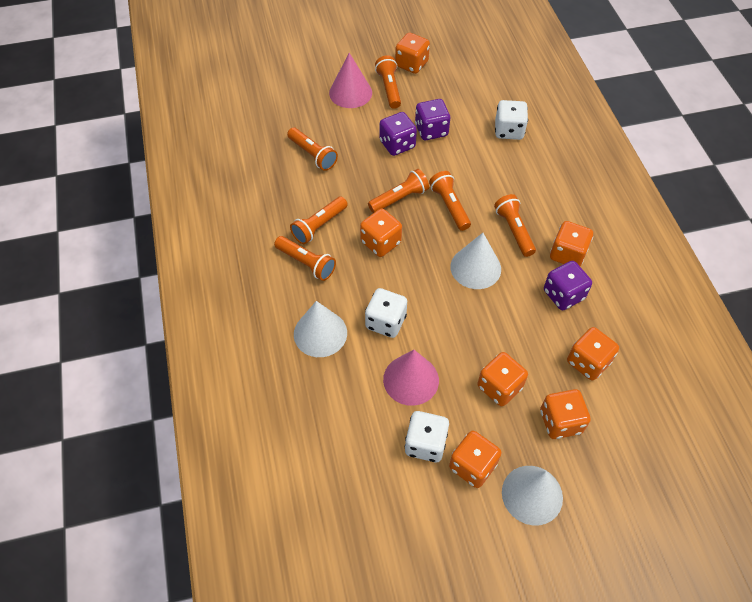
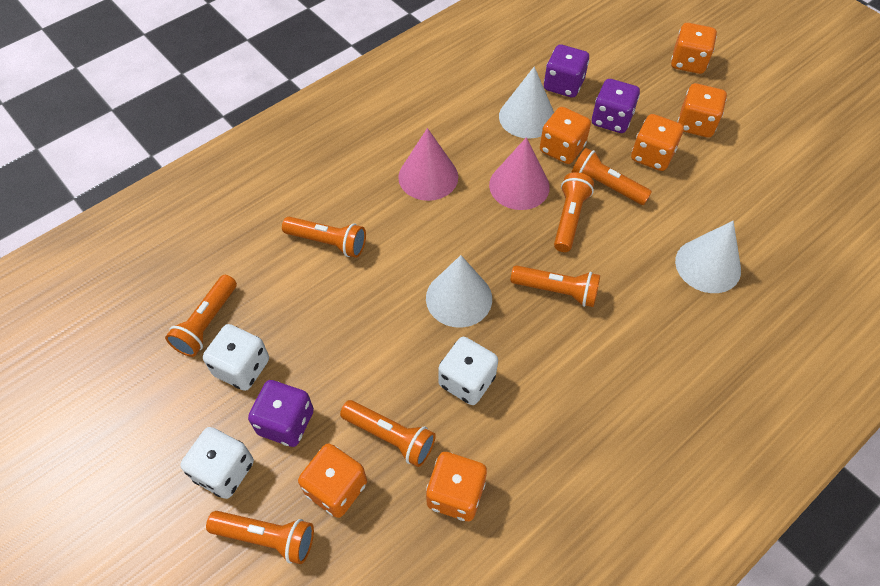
orange dice: 7 -> 6

